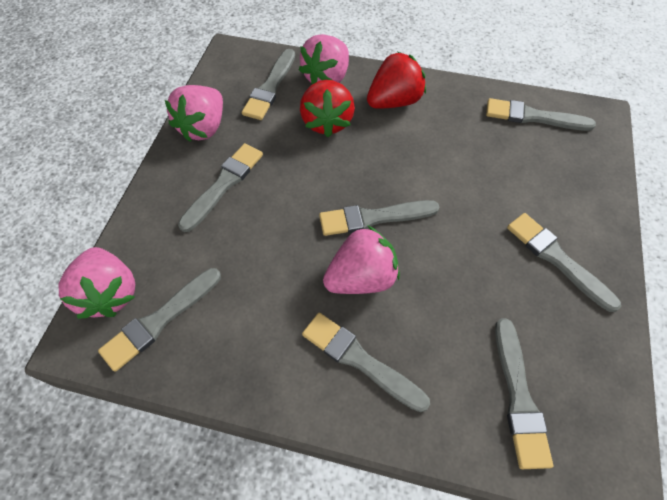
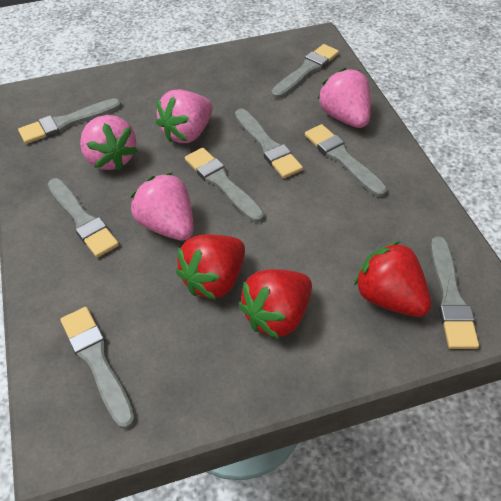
red strawberry: 2 -> 3

